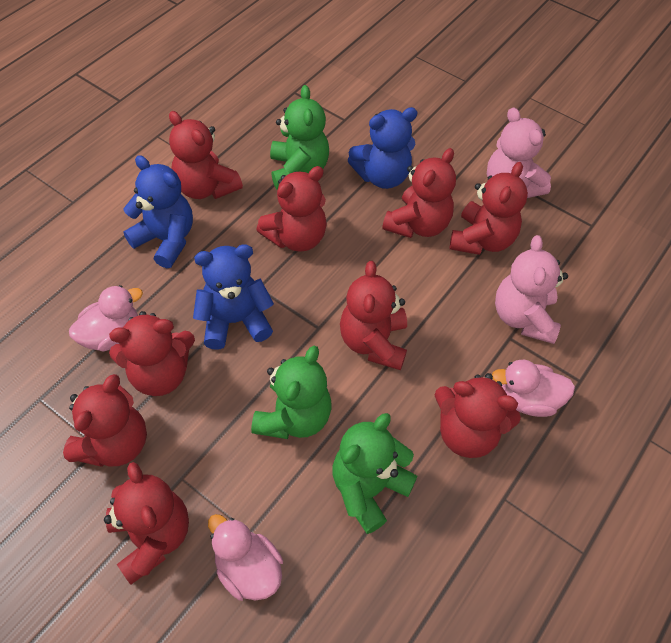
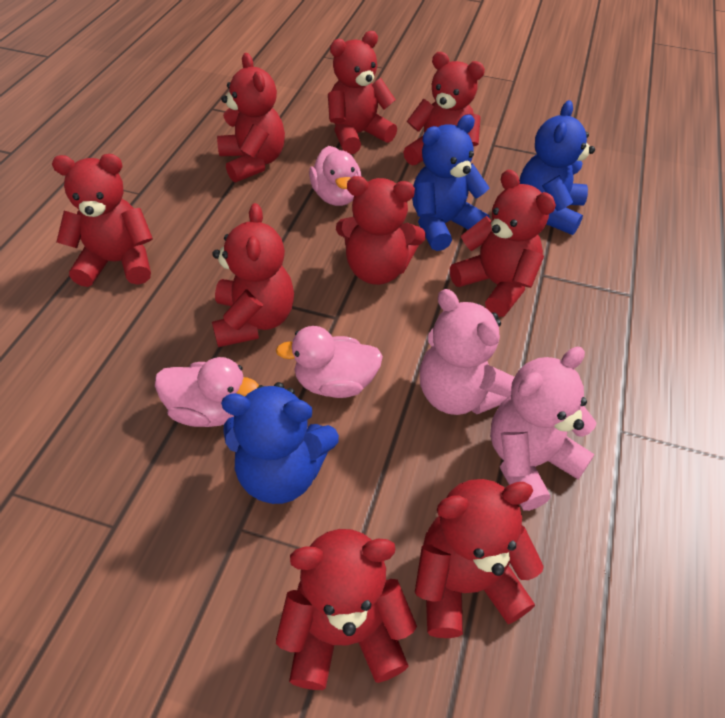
green teddy bear: 3 -> 0

